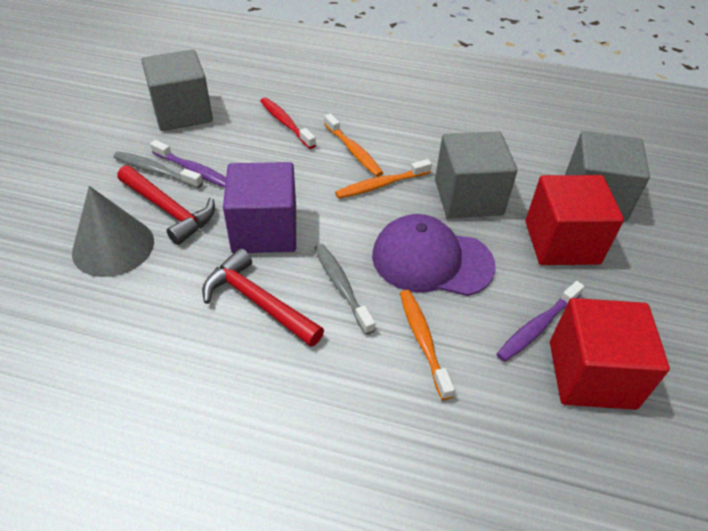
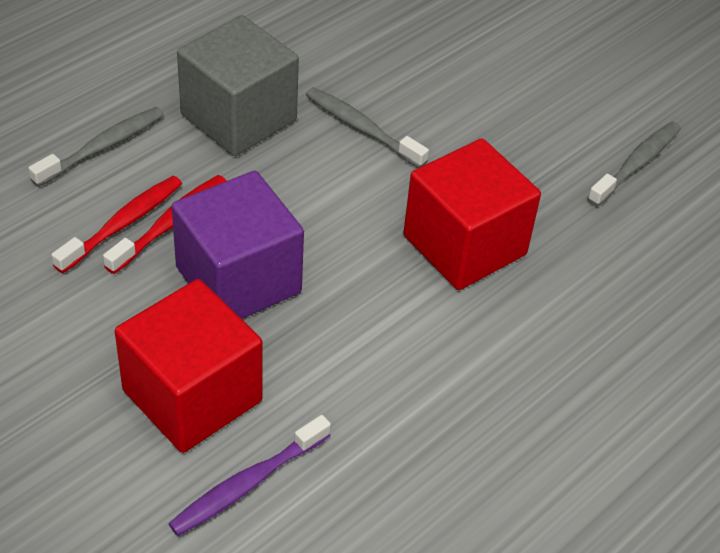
grey cone: 1 -> 0
grey cube: 3 -> 1
grey toothbrush: 2 -> 3
orange toothbrush: 3 -> 0
purple cap: 1 -> 0
purple toothbrush: 2 -> 1
red hammer: 2 -> 0
red toothbrush: 1 -> 2

